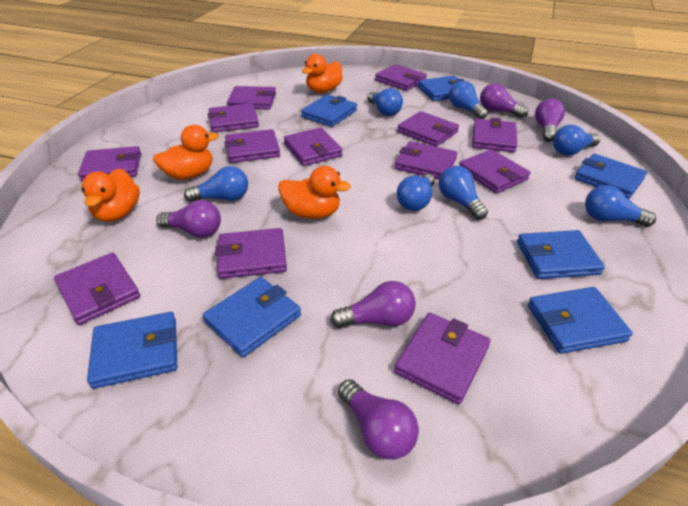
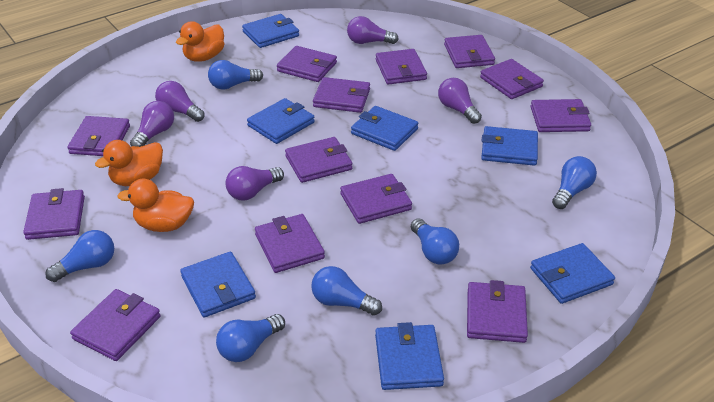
blue light bulb: 7 -> 6
orange duck: 4 -> 3

